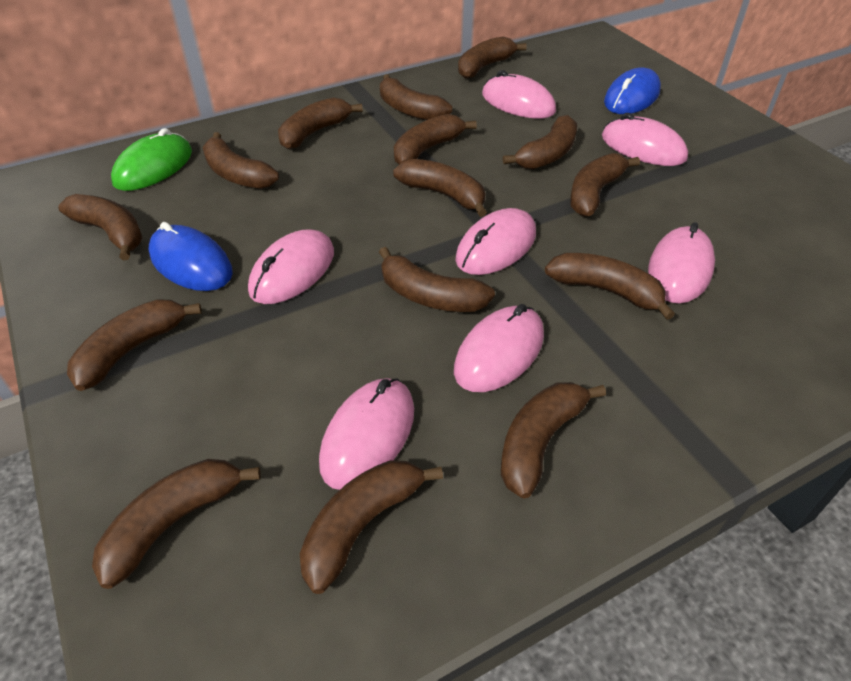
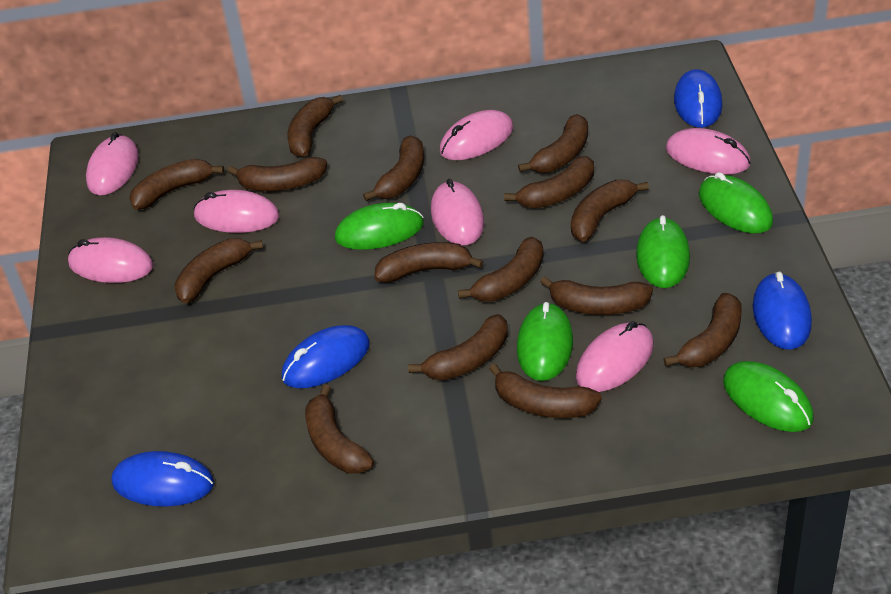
blue mouse: 2 -> 4
green mouse: 1 -> 5

